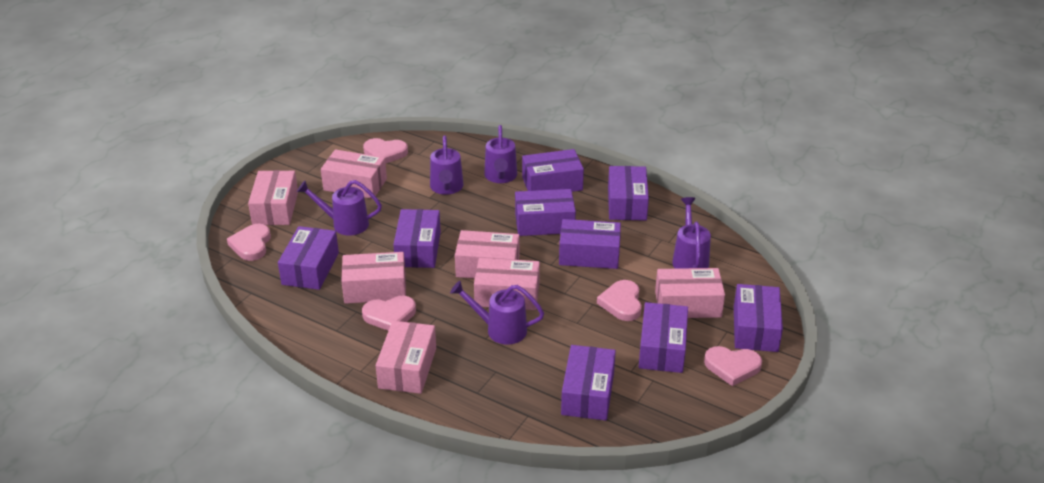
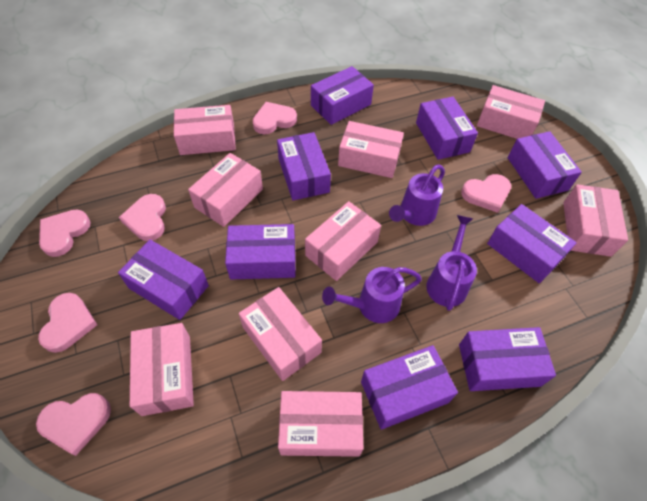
pink box: 7 -> 9
pink heart: 5 -> 6
purple watering can: 5 -> 3

